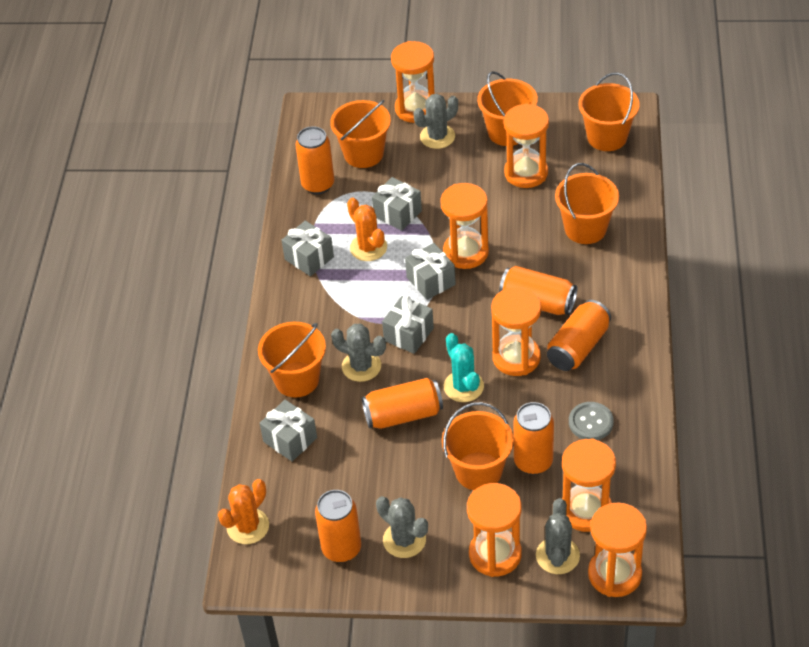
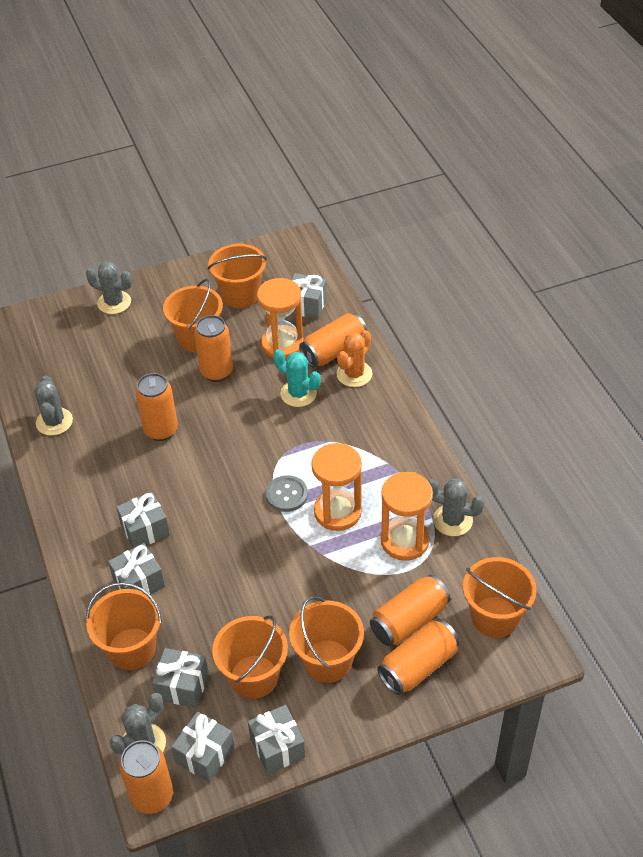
grey gift: 5 -> 6
orange cactus: 2 -> 1
orange hourglass: 7 -> 3

